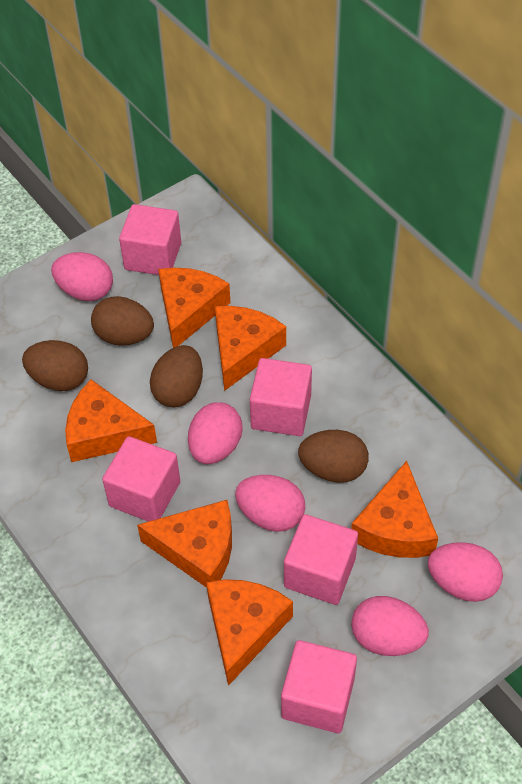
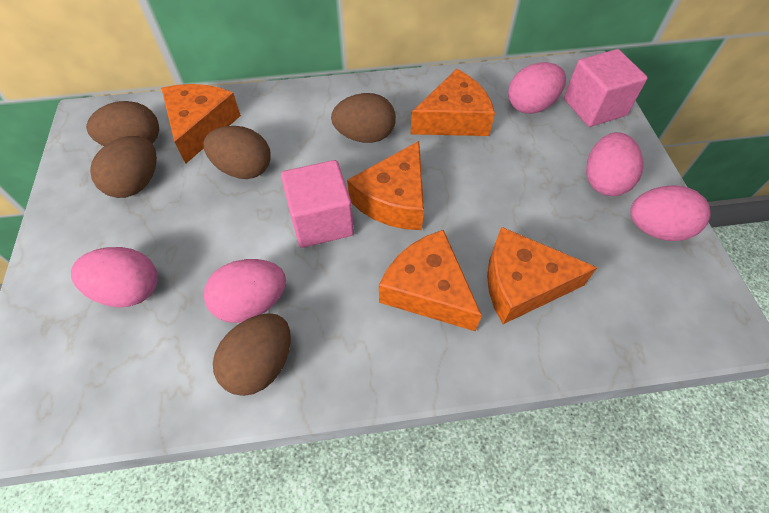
brown egg: 4 -> 5
orange cheese: 6 -> 5
pink cube: 5 -> 2

